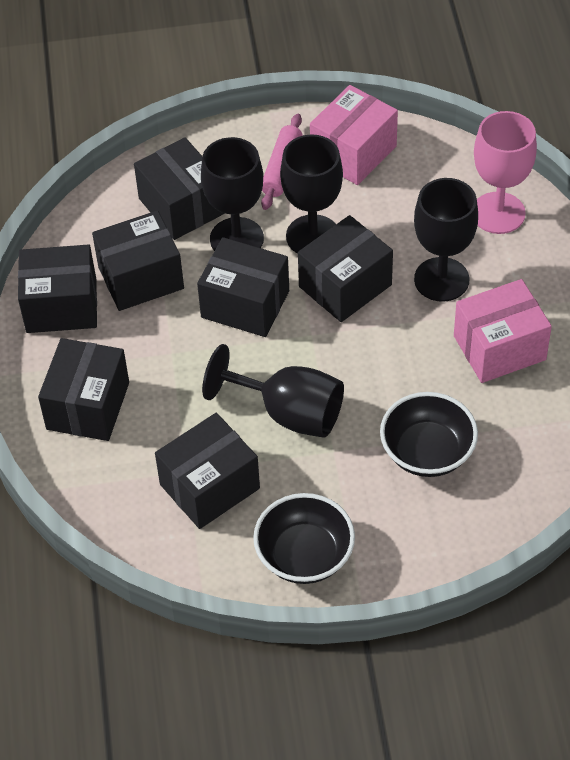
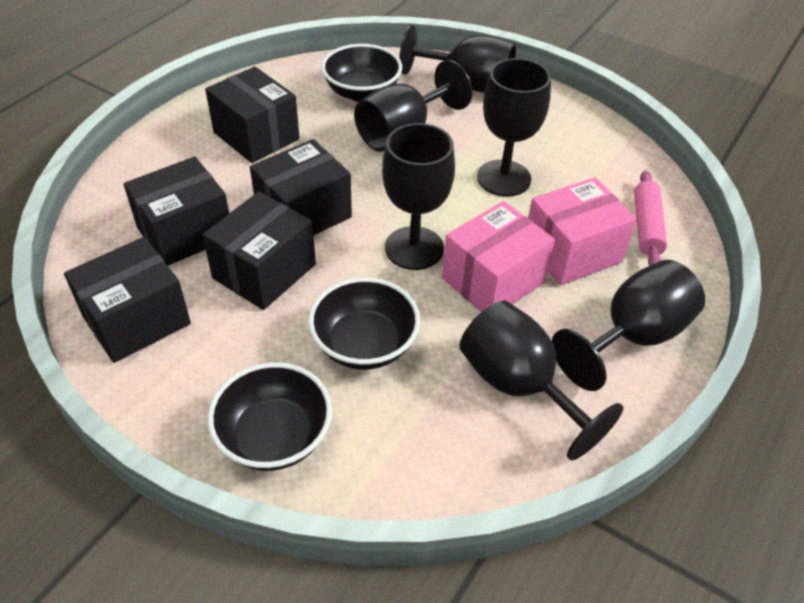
black bowl: 2 -> 3
black box: 7 -> 5
black goblet: 4 -> 6
pink goblet: 1 -> 0

